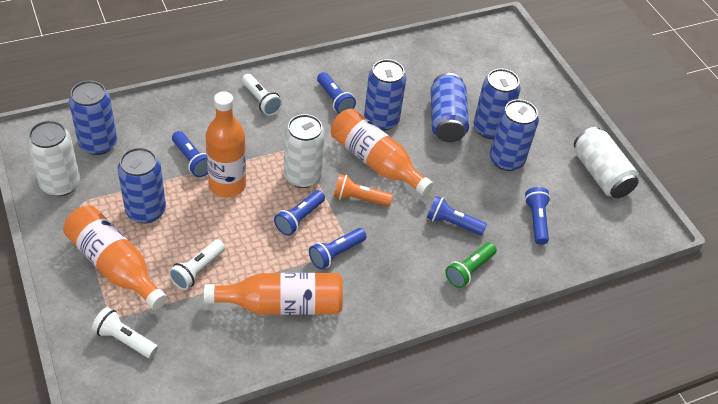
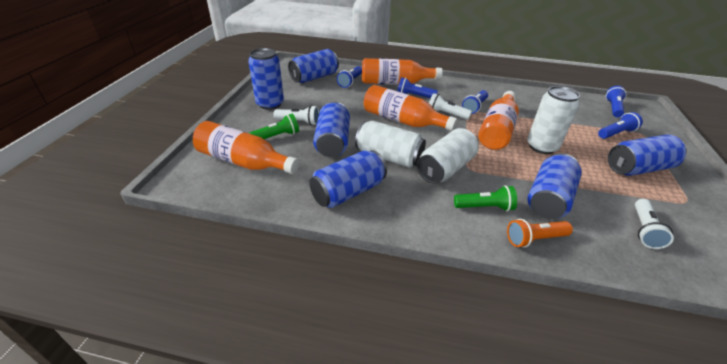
blue flashlight: 6 -> 5
green flashlight: 1 -> 2

